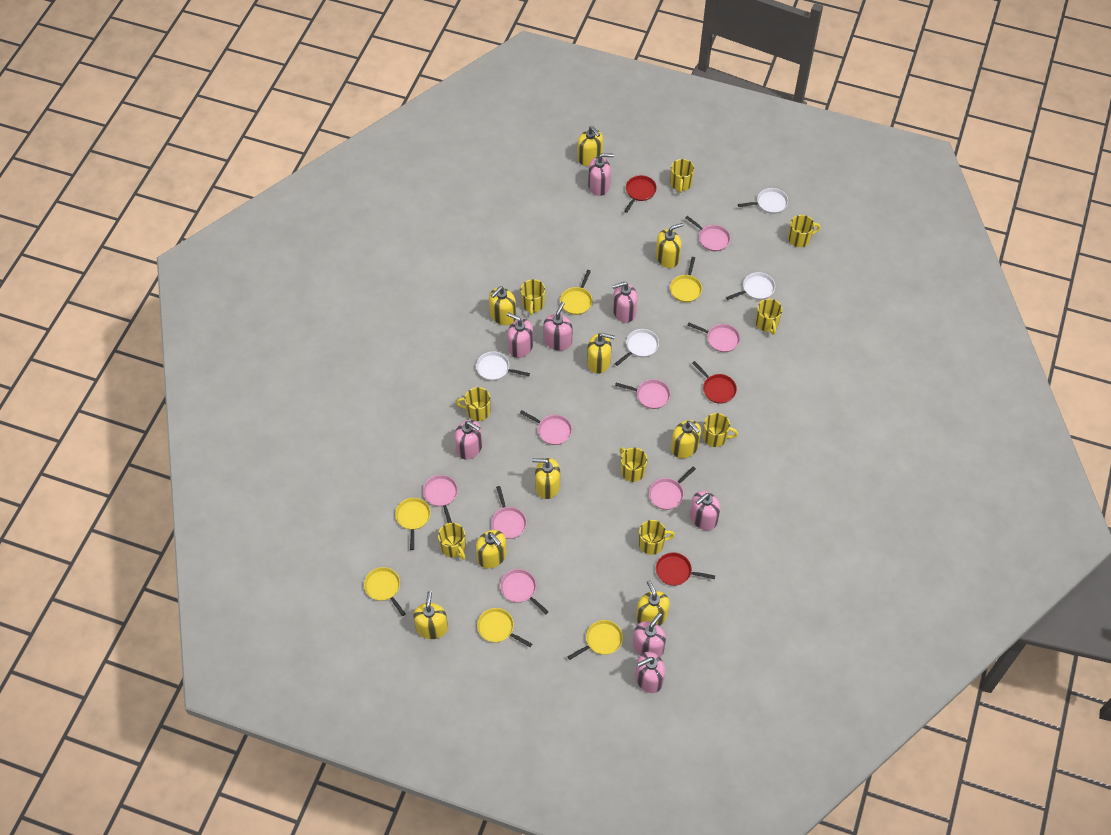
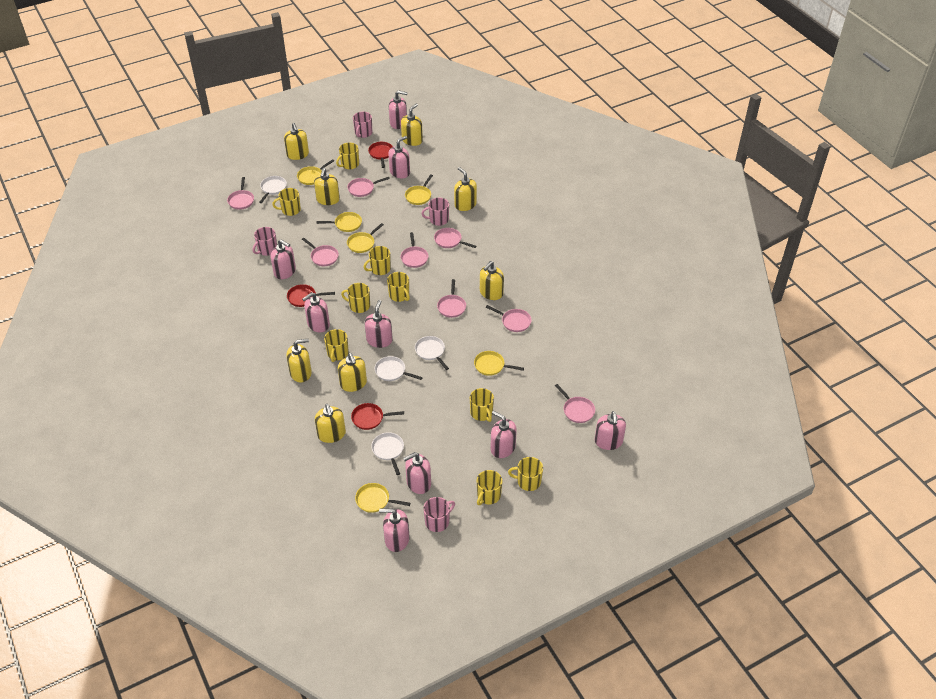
pink mug: 0 -> 4
pink soap dispenser: 8 -> 9
yellow soap dispenser: 9 -> 8

